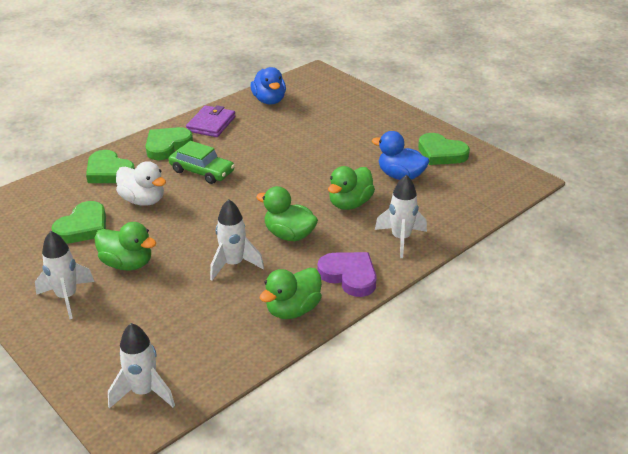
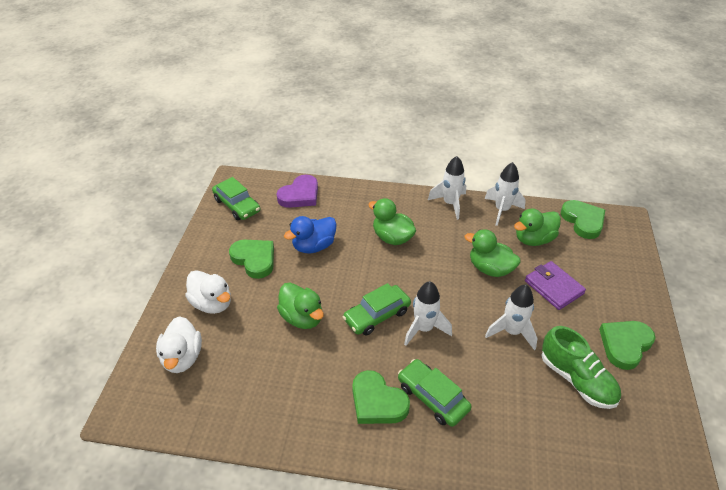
blue duck: 2 -> 1
green car: 1 -> 3
green shoe: 0 -> 1
white duck: 1 -> 2

